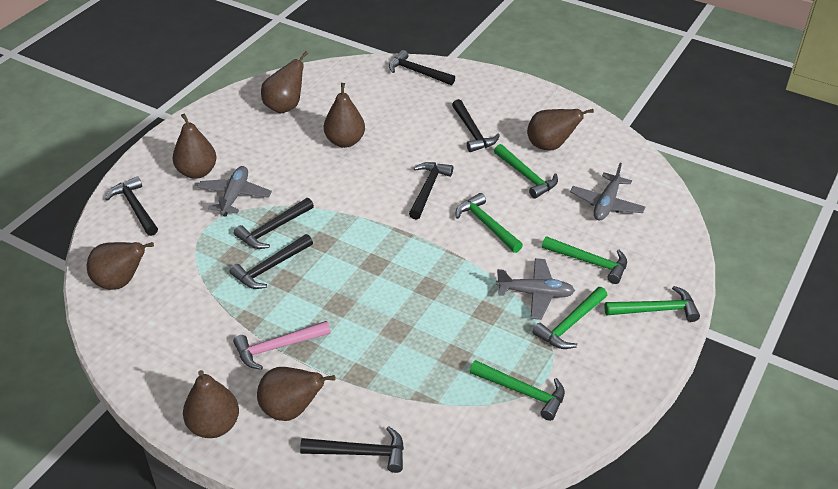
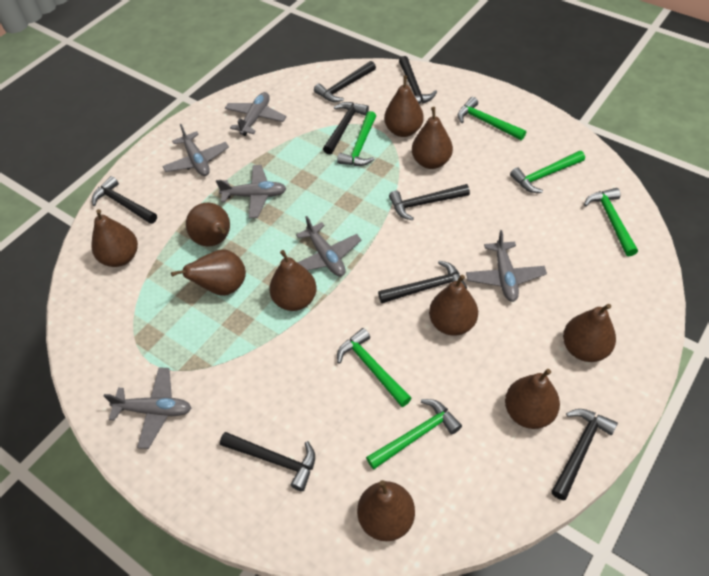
black hammer: 7 -> 8
brown pear: 7 -> 10
grey plane: 3 -> 6
pink hammer: 1 -> 0

